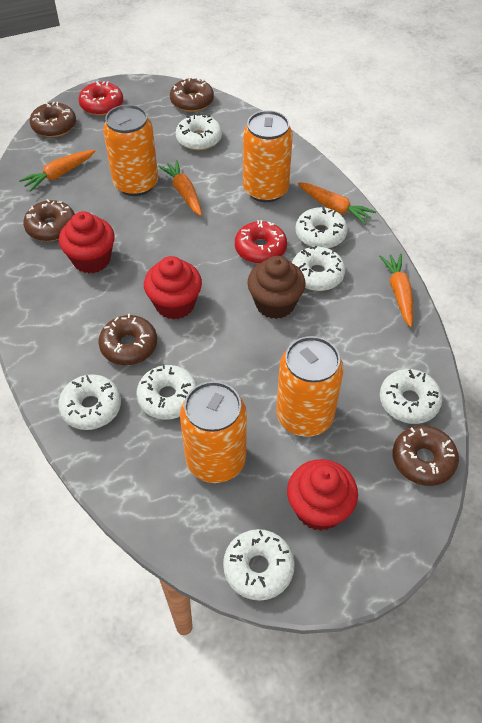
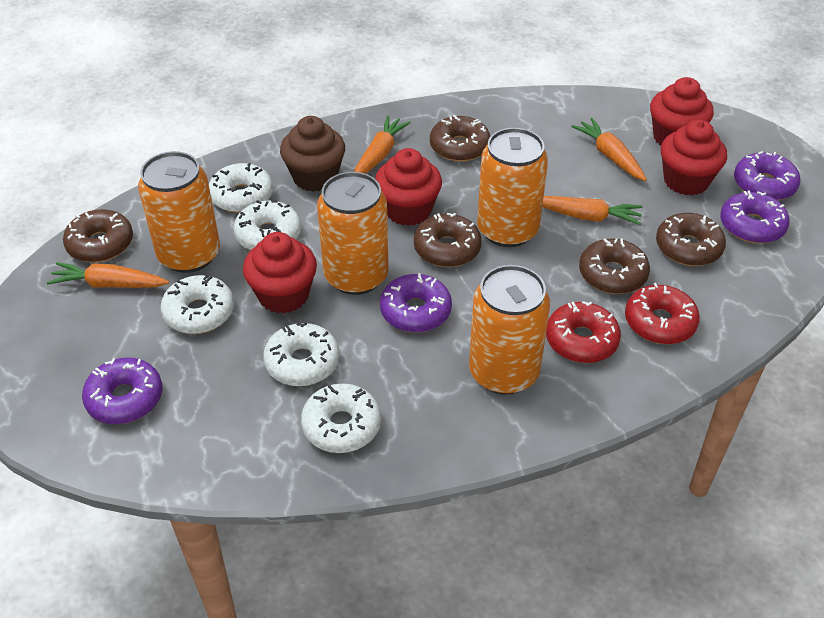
purple donut: 0 -> 4
red cupcake: 3 -> 4
white donut: 7 -> 5

